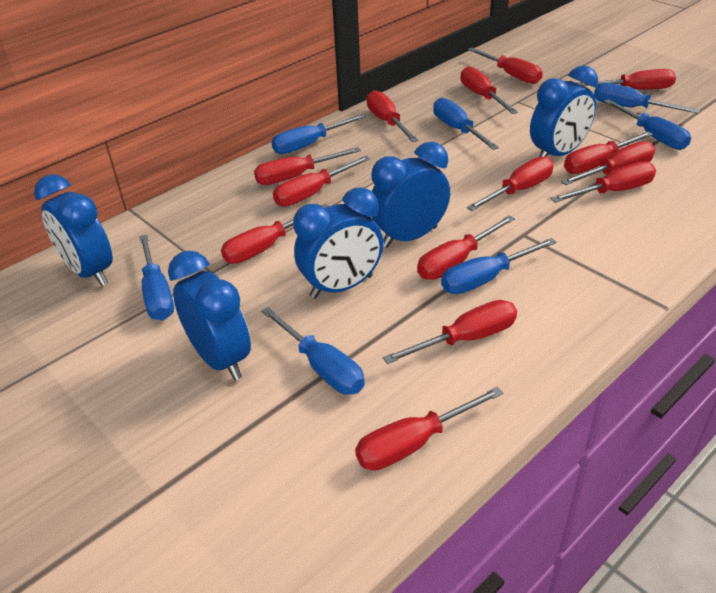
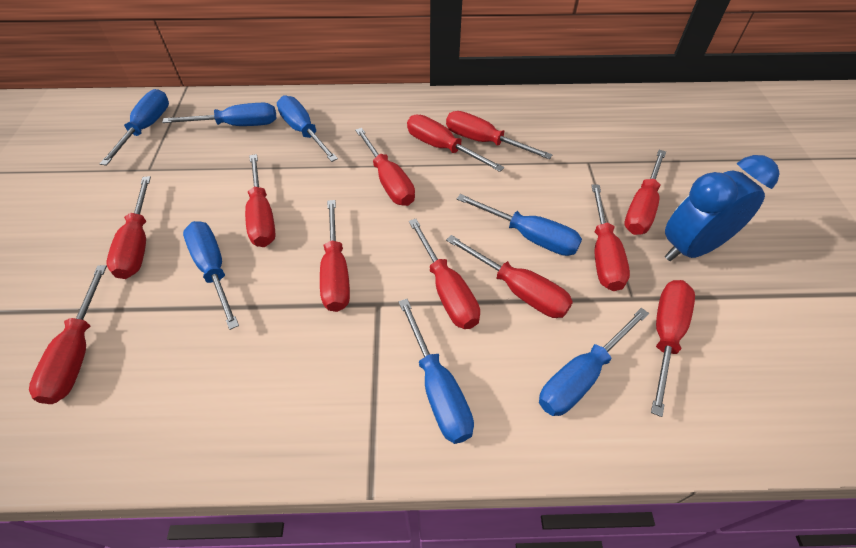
blue clock: 5 -> 1
red screwdriver: 14 -> 12

